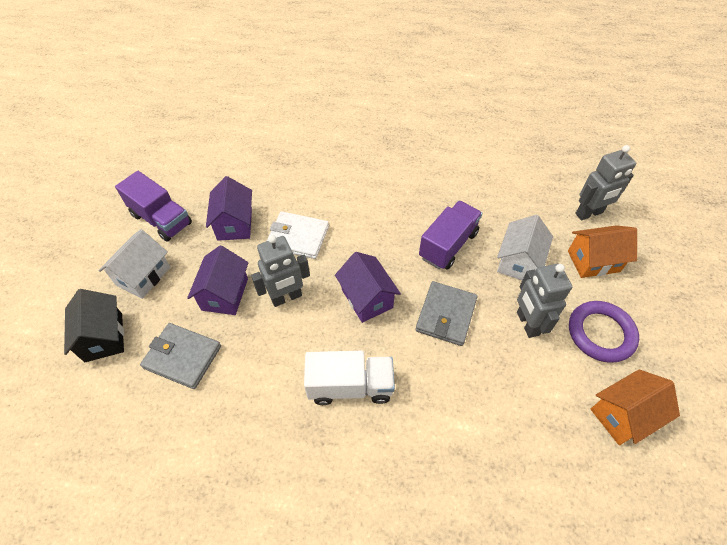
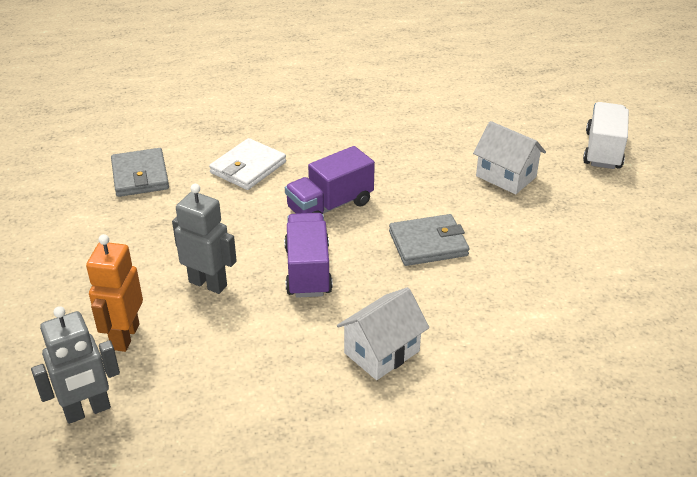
black house: 1 -> 0
grey robot: 3 -> 2
orange house: 2 -> 0
orange robot: 0 -> 1
purple house: 3 -> 0
purple ring: 1 -> 0

